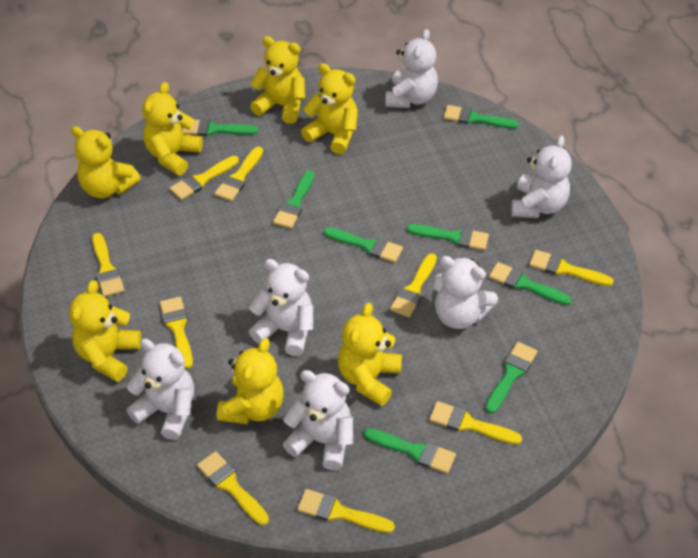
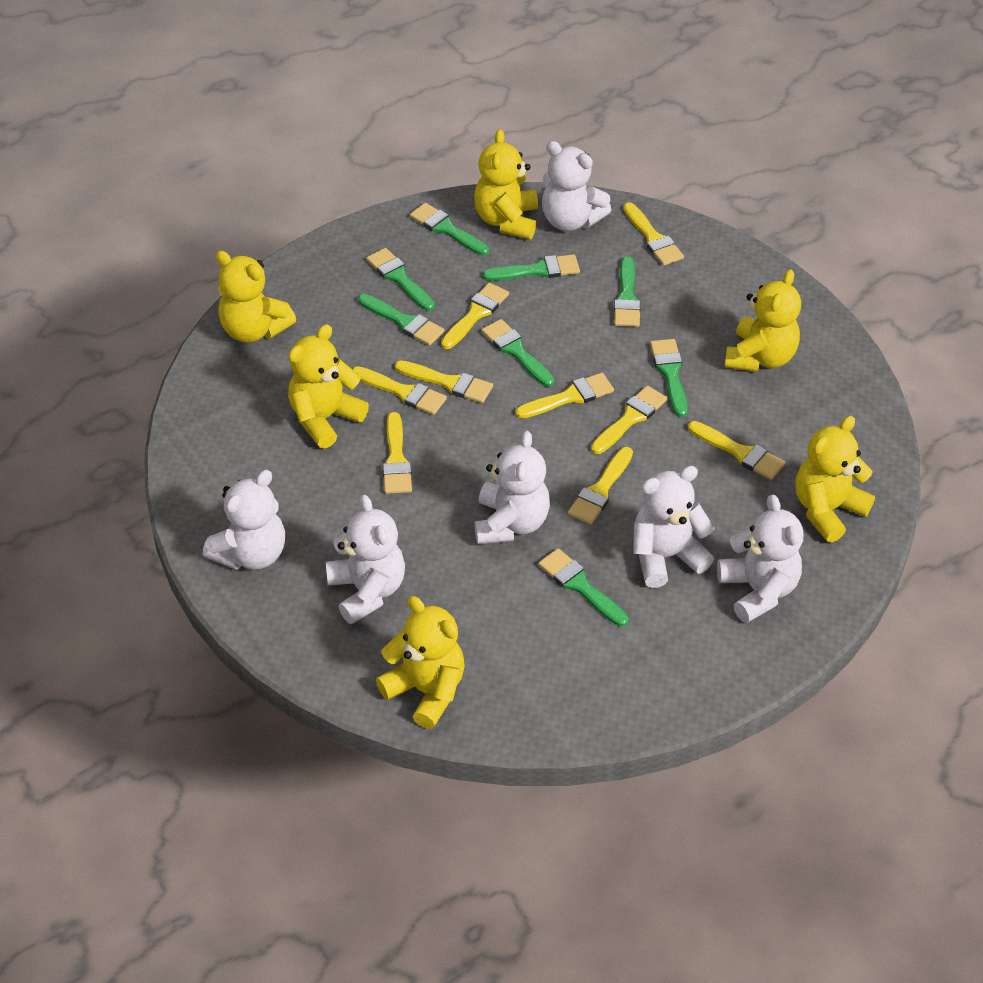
yellow teddy bear: 7 -> 6

